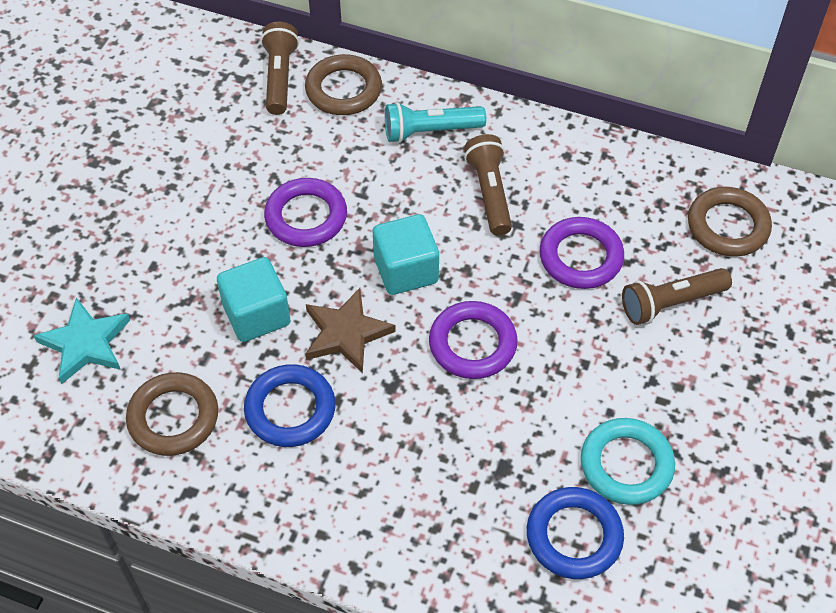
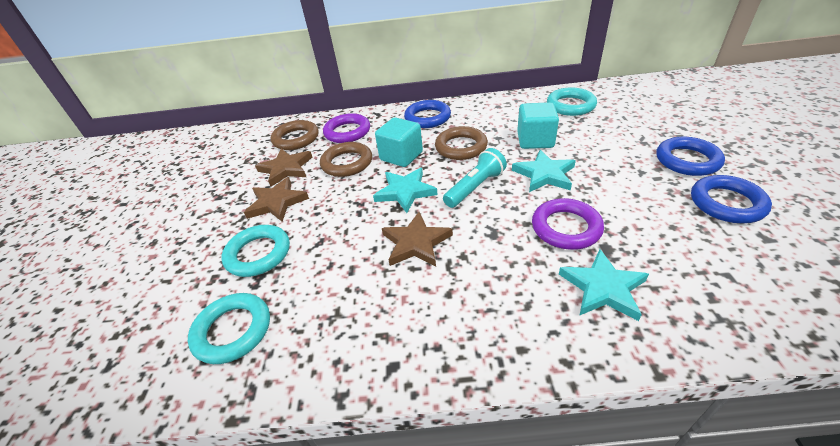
blue ring: 2 -> 3
brown flashlight: 3 -> 0
brown star: 1 -> 3
purple ring: 3 -> 2
turquoise ring: 1 -> 3
turquoise star: 1 -> 3

